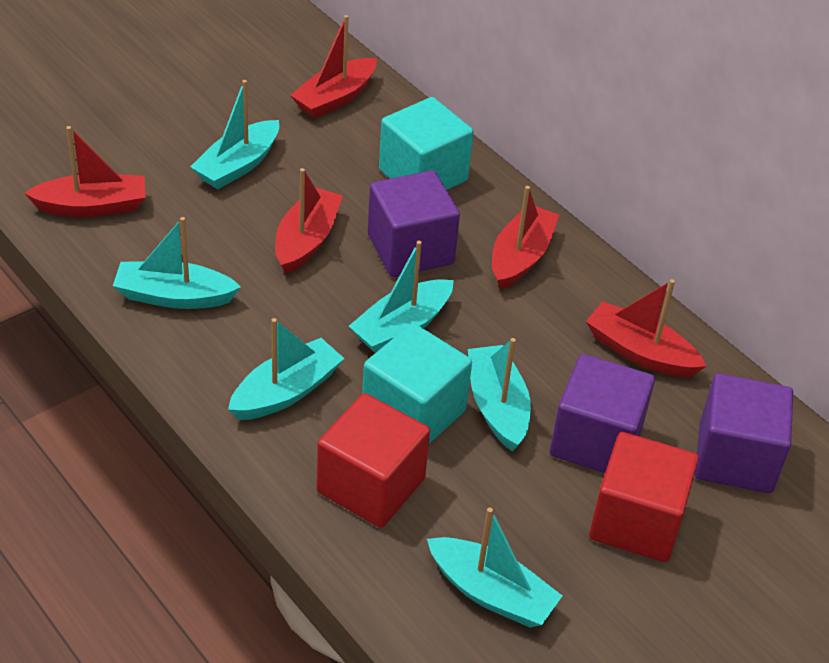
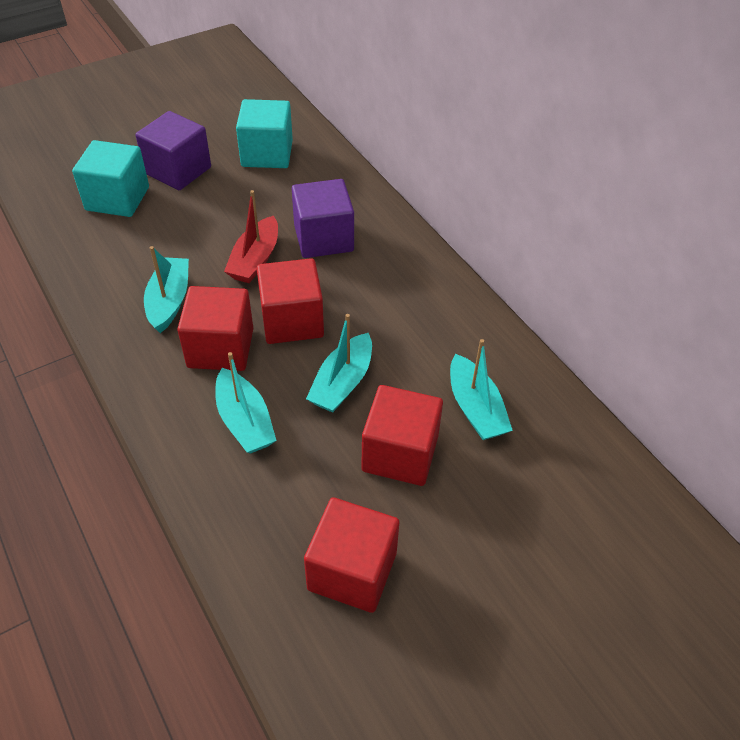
purple cube: 3 -> 2
red boat: 5 -> 1
red cube: 2 -> 4
turquoise boat: 6 -> 4

